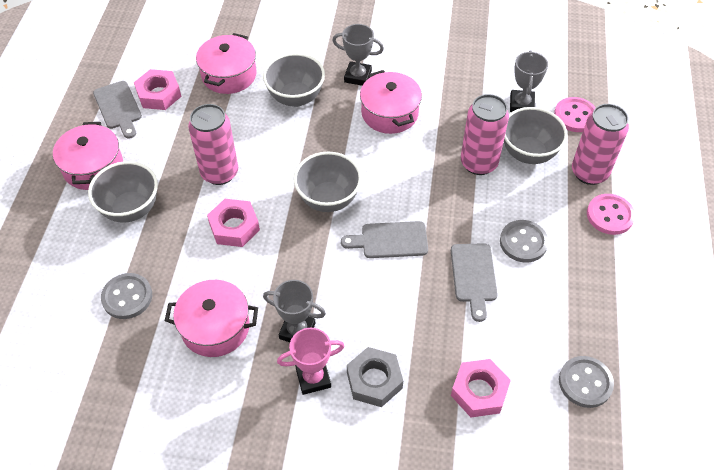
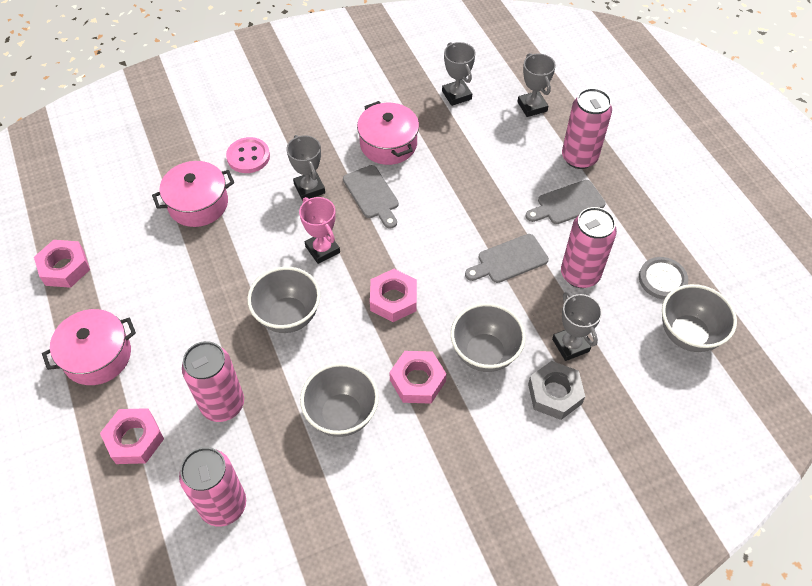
grey button: 3 -> 1
grey trophy: 3 -> 4
pink button: 2 -> 1
pink can: 3 -> 4
pink nut: 3 -> 4
pink pot: 4 -> 3

